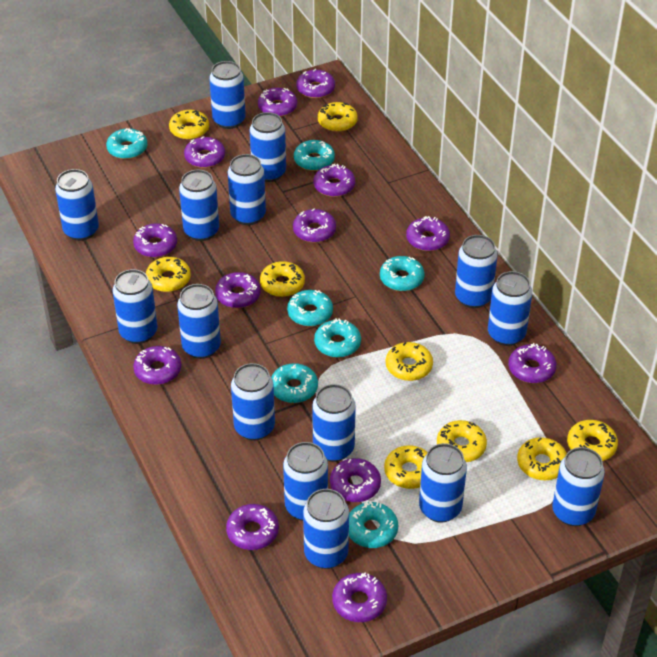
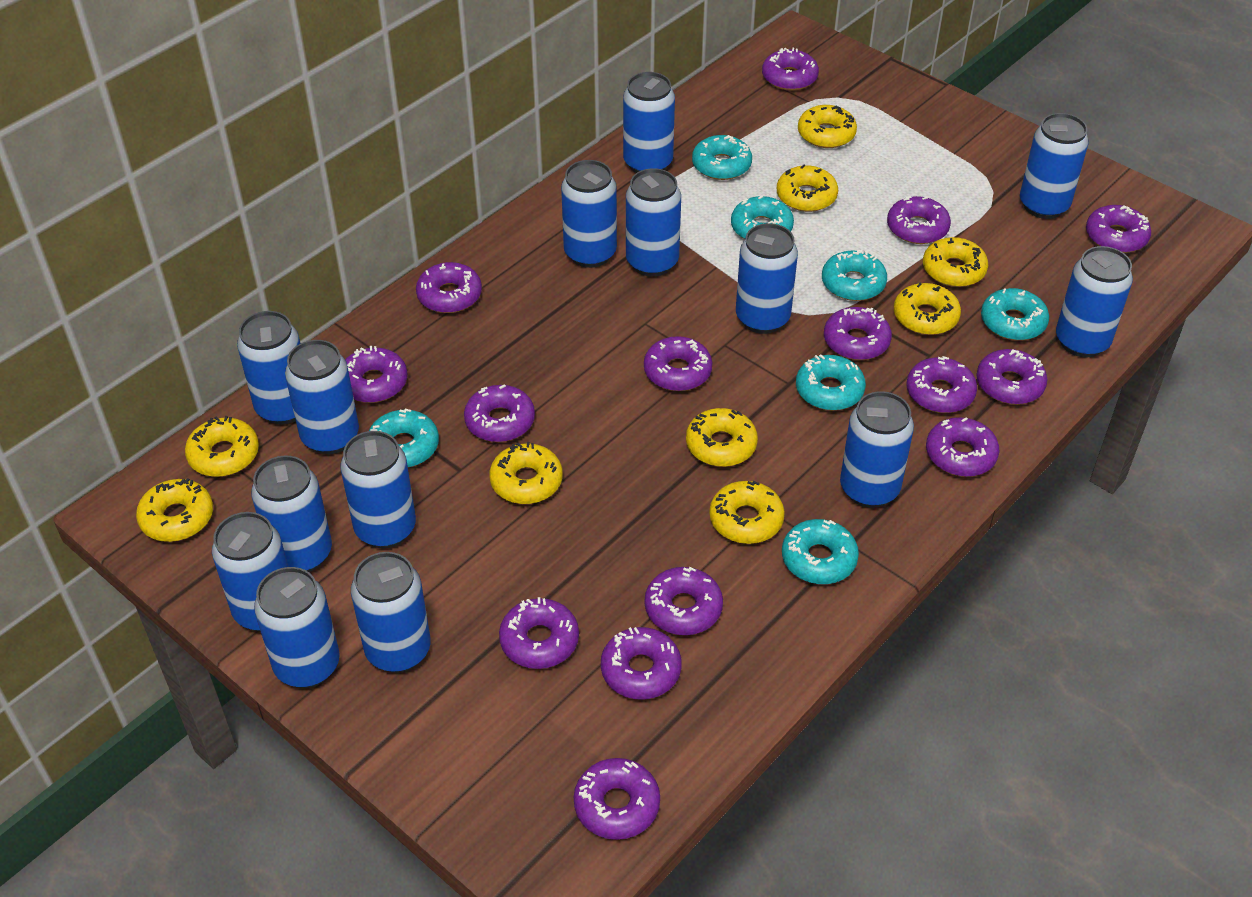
blue can: 15 -> 14
purple donut: 13 -> 15

